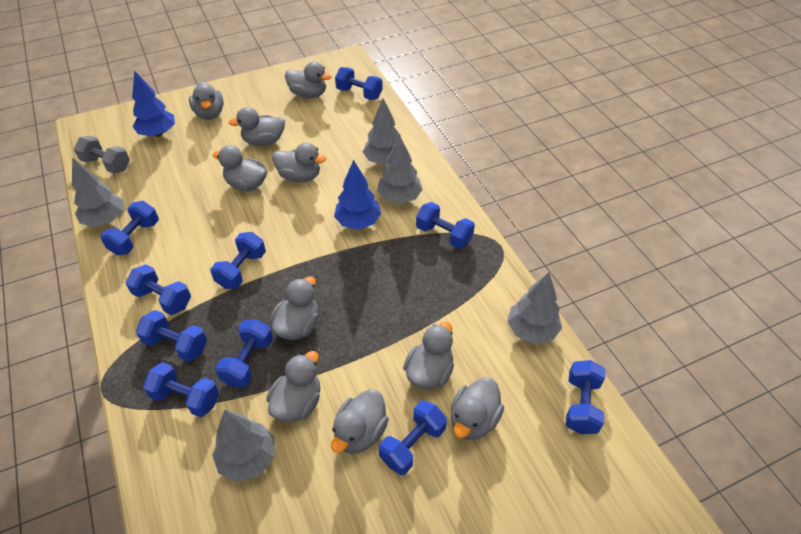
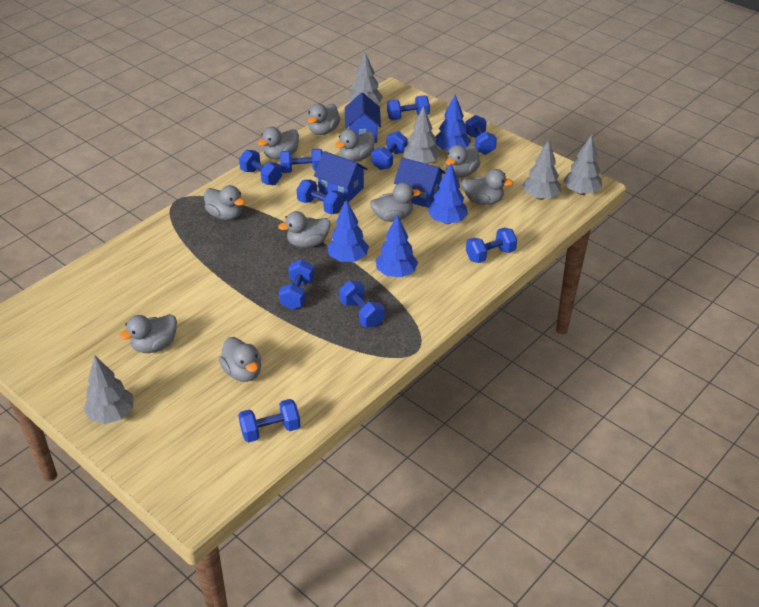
blue house: 0 -> 3
blue tree: 2 -> 4
grey dumbbell: 1 -> 0

